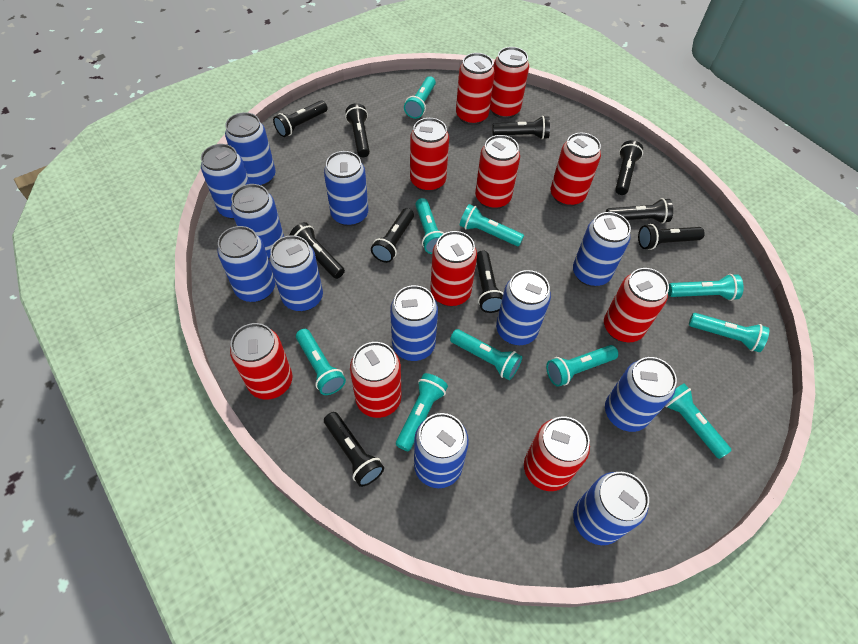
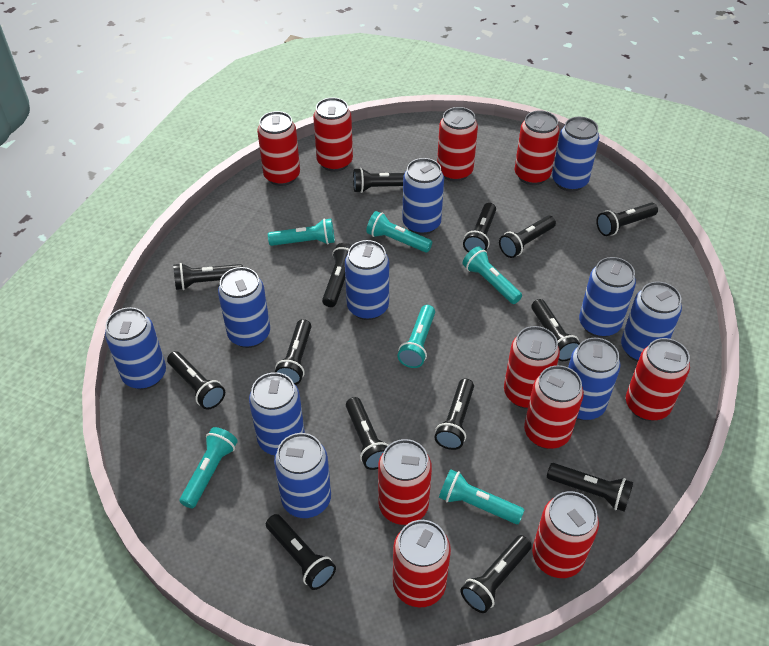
black flashlight: 10 -> 14
blue can: 12 -> 10
turquoise flashlight: 10 -> 6

